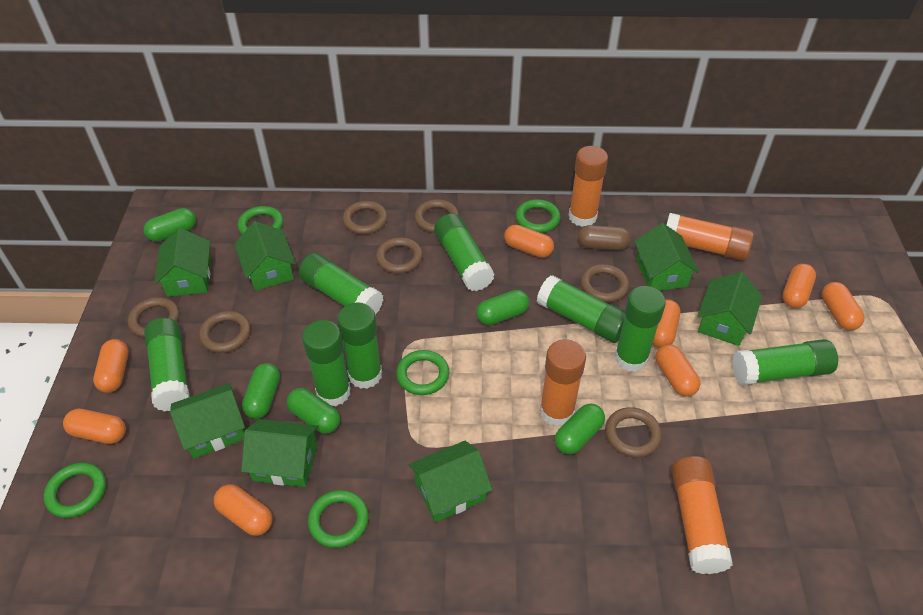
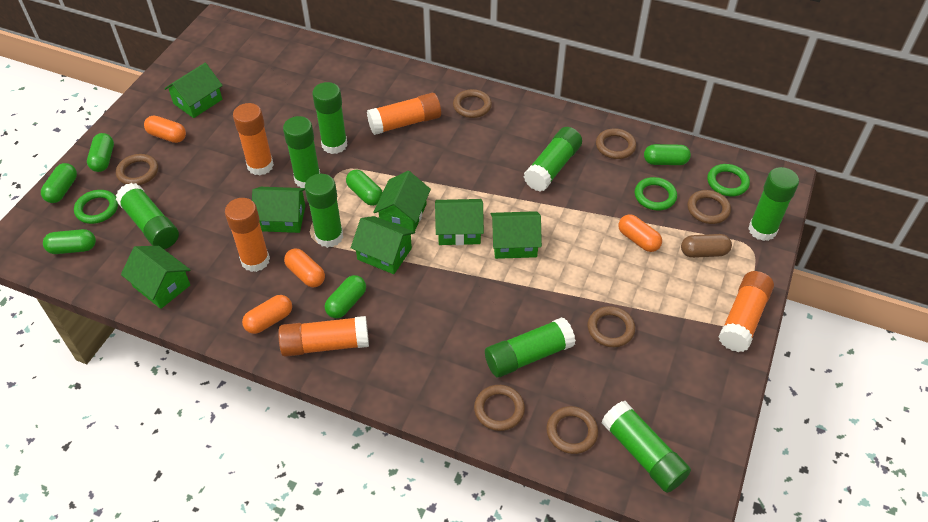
green capsule: 5 -> 6
green ring: 5 -> 3
orange capsule: 8 -> 4
orange glue stick: 4 -> 5

